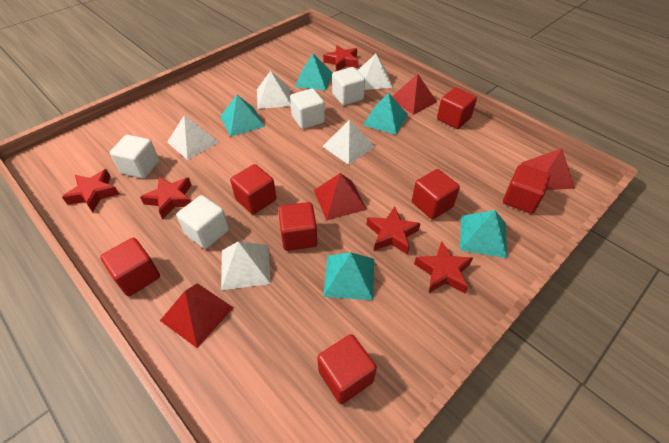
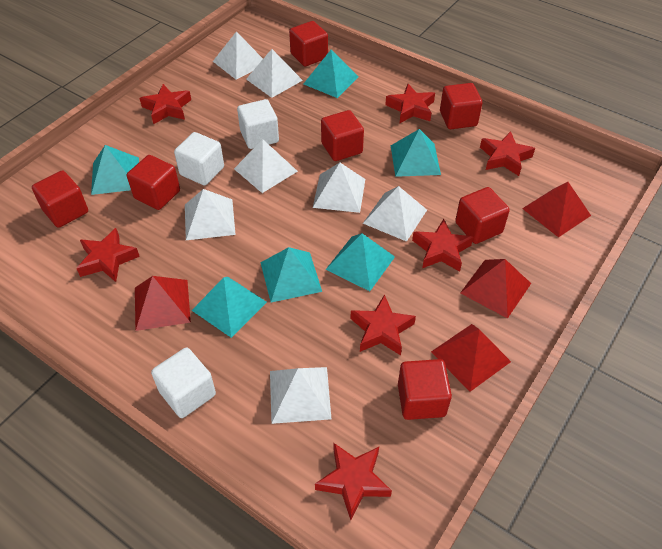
red star: 5 -> 7
turquoise pyramid: 5 -> 6
white cube: 4 -> 3
white pyramid: 5 -> 7

